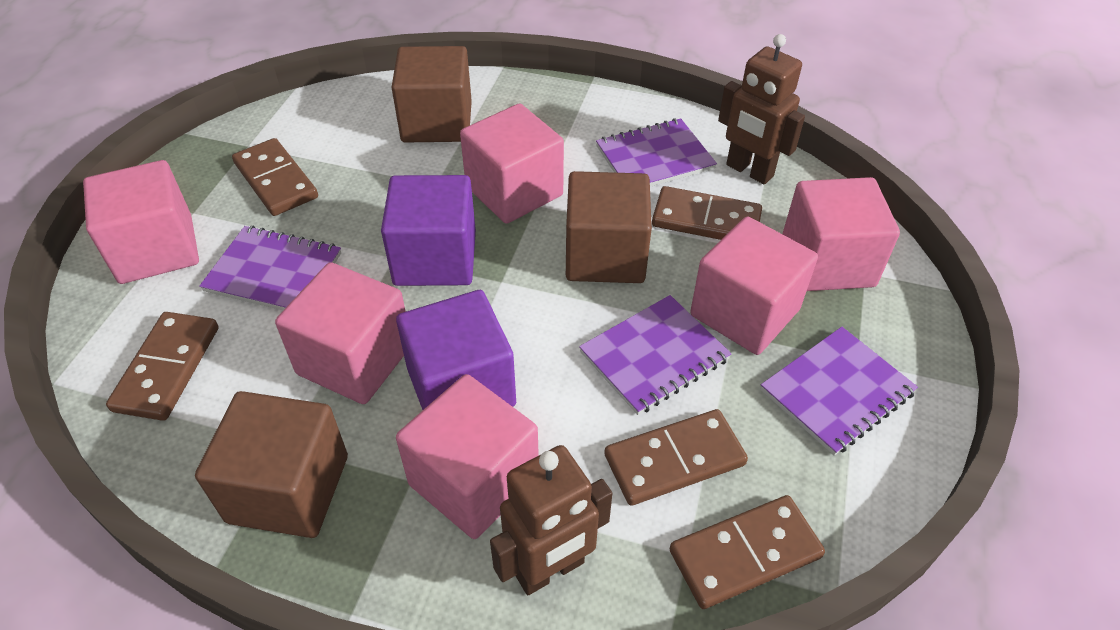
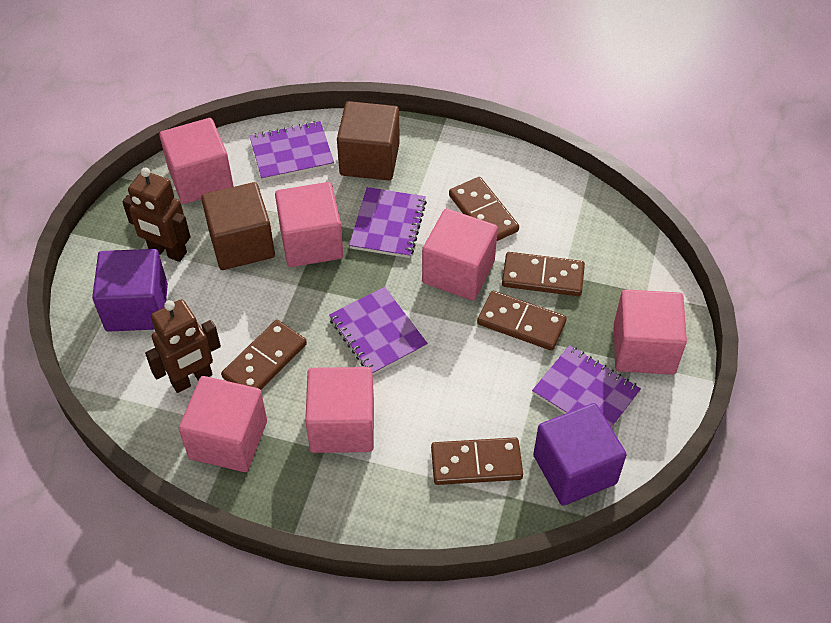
brown cube: 3 -> 2

